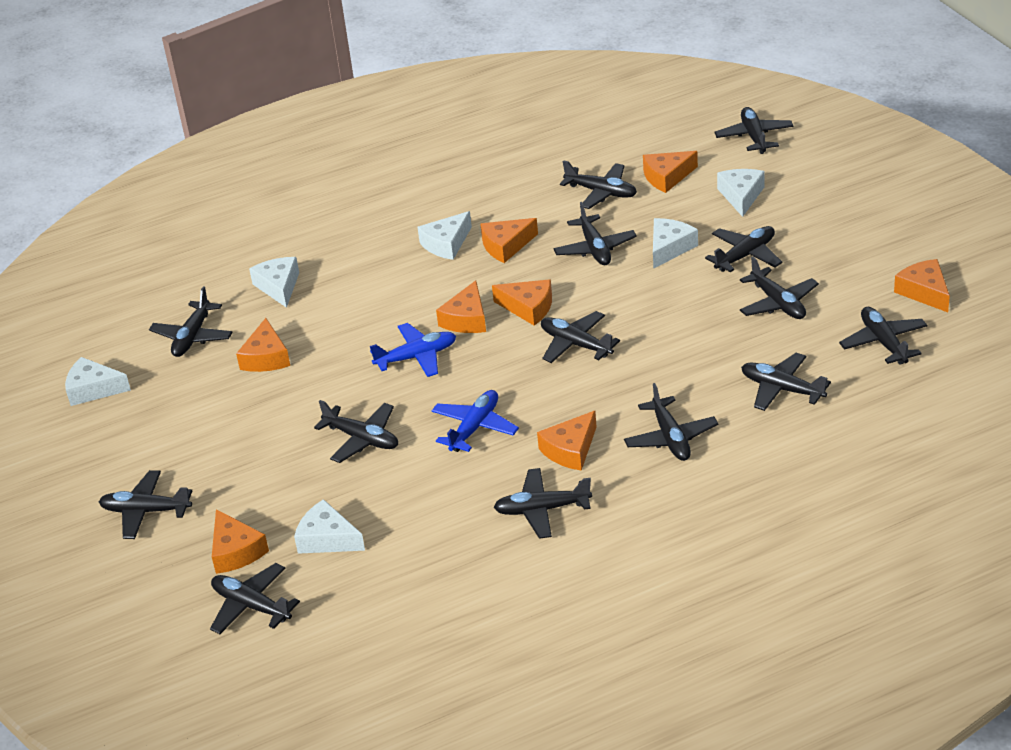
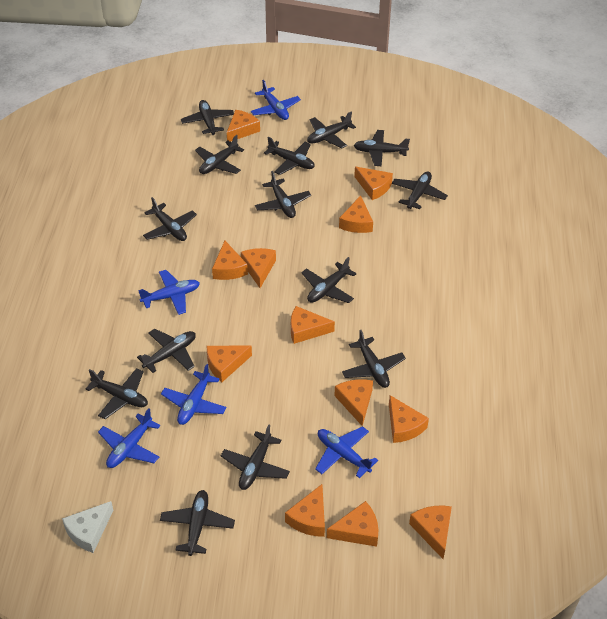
blue plane: 2 -> 5
orange cheese: 8 -> 12
white cheese: 6 -> 1

